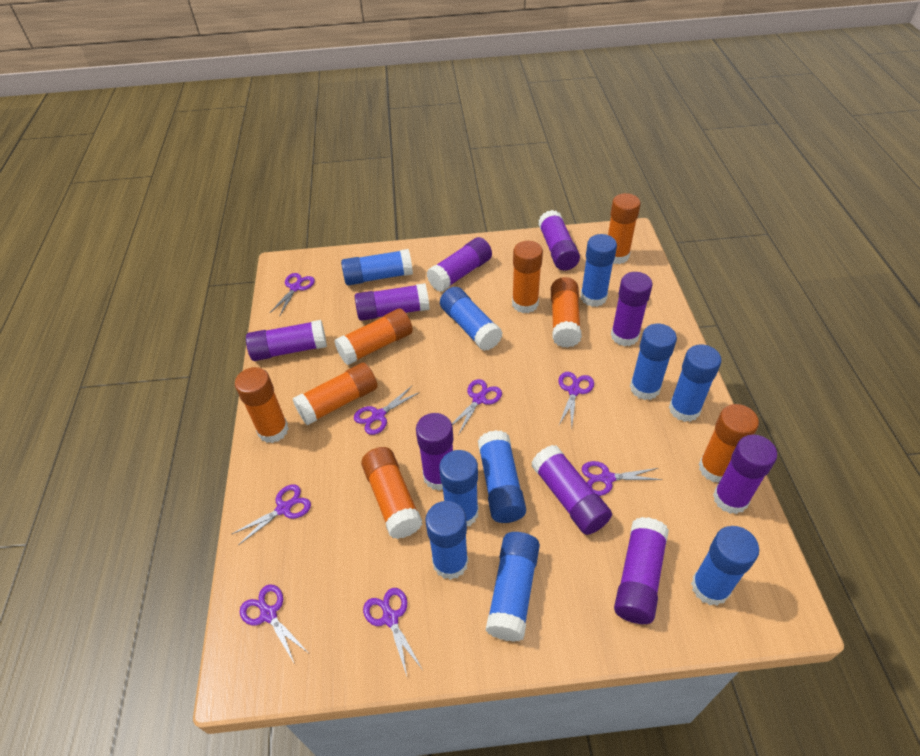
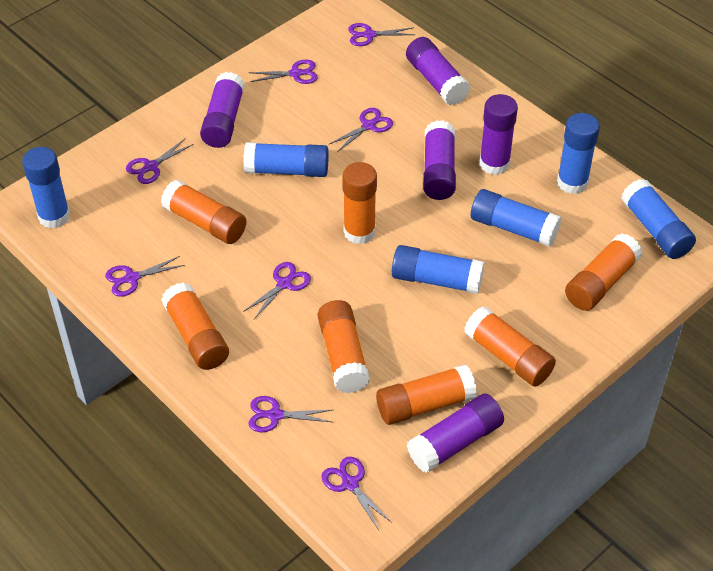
blue glue stick: 10 -> 6
orange glue stick: 8 -> 7
purple glue stick: 9 -> 5

